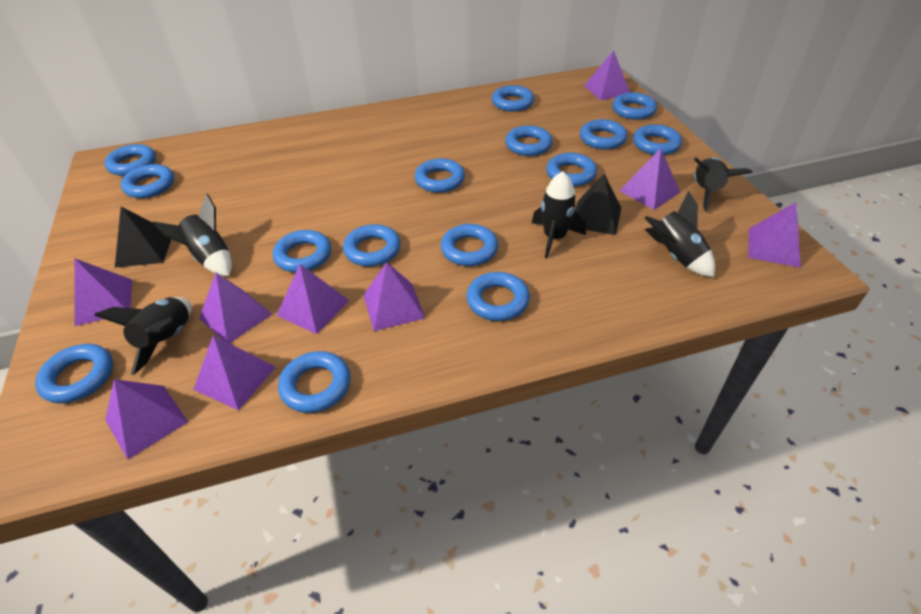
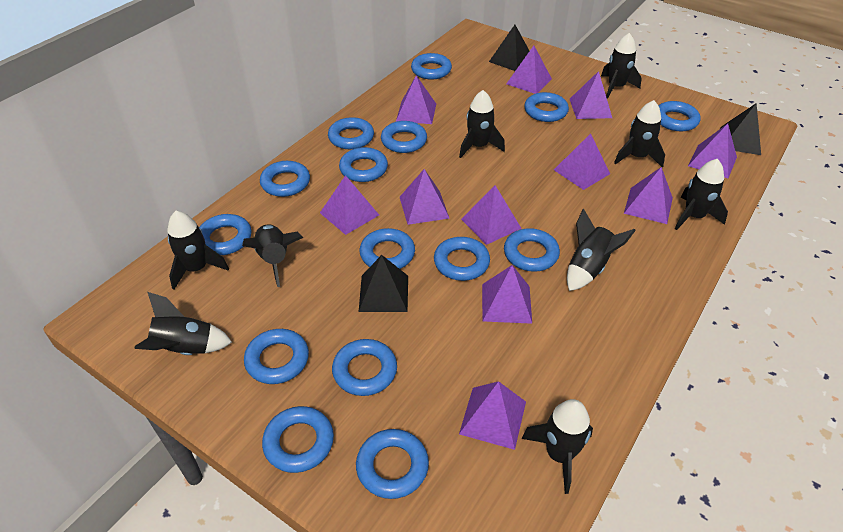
black pyramid: 2 -> 3
black rocket: 5 -> 9
purple pyramid: 9 -> 11

